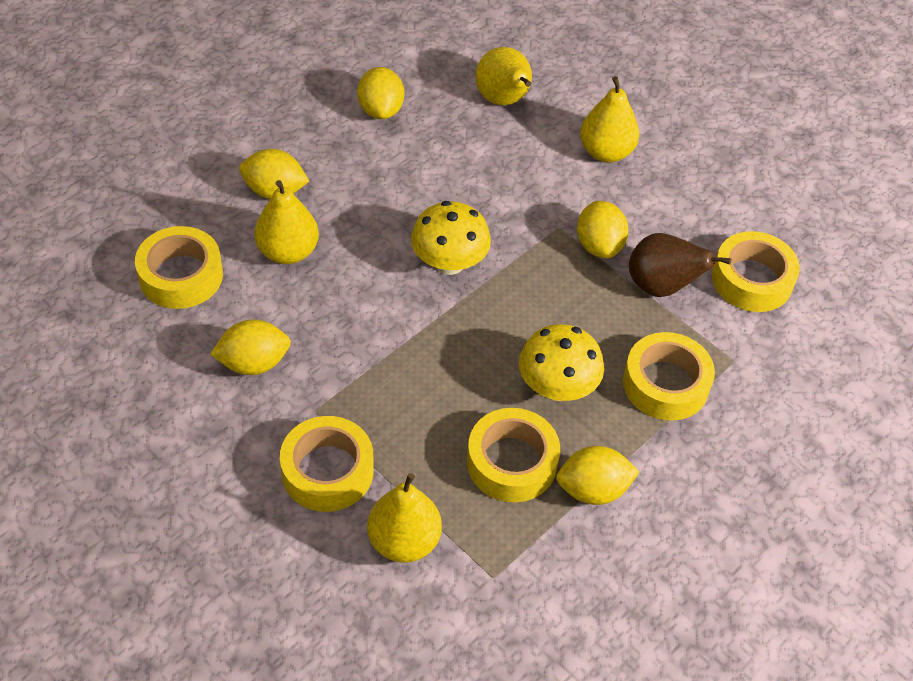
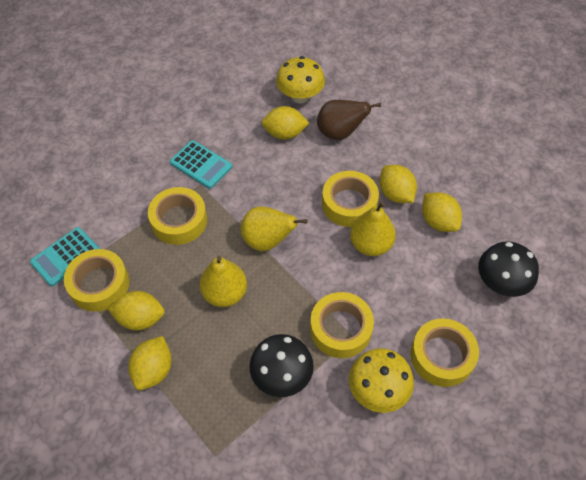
black mushroom: 0 -> 2
turquoise calculator: 0 -> 2
yellow pear: 4 -> 3

